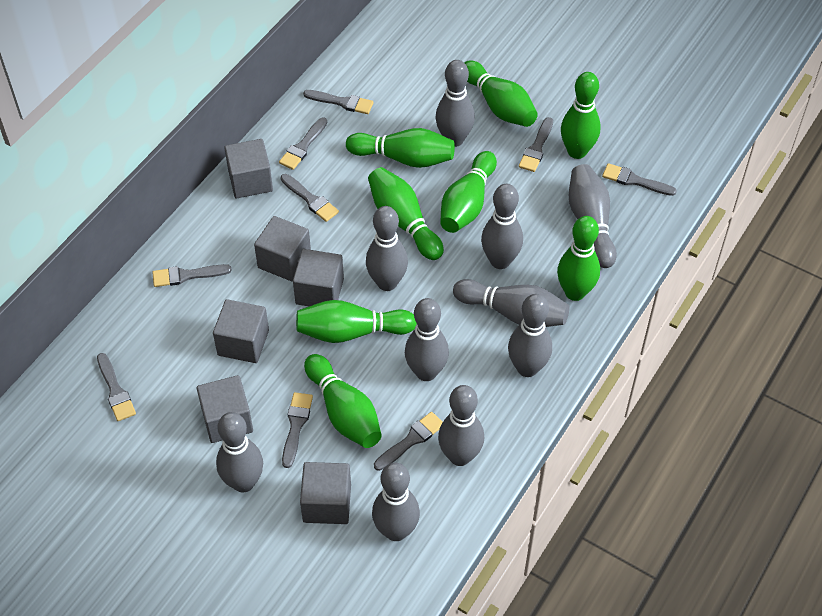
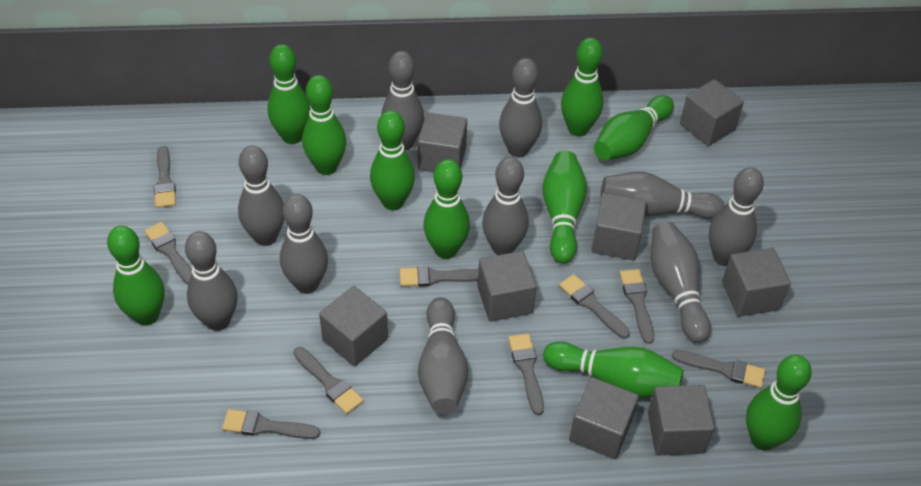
green bowling pin: 8 -> 10
grey cube: 6 -> 8

